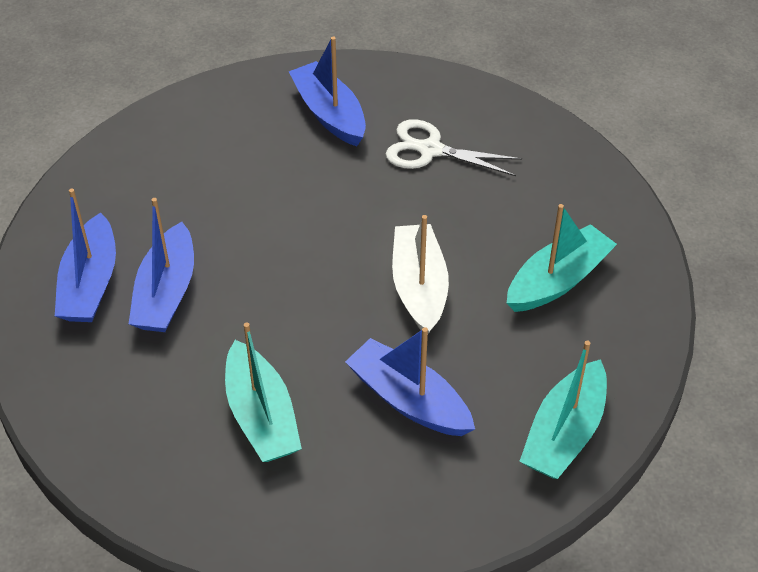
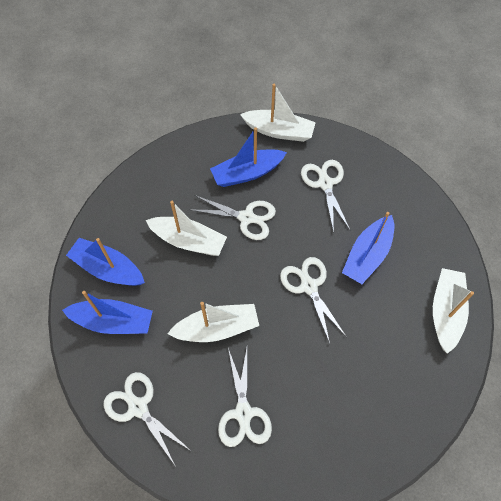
turquoise boat: 3 -> 0
white boat: 1 -> 4
white scissors: 1 -> 5

